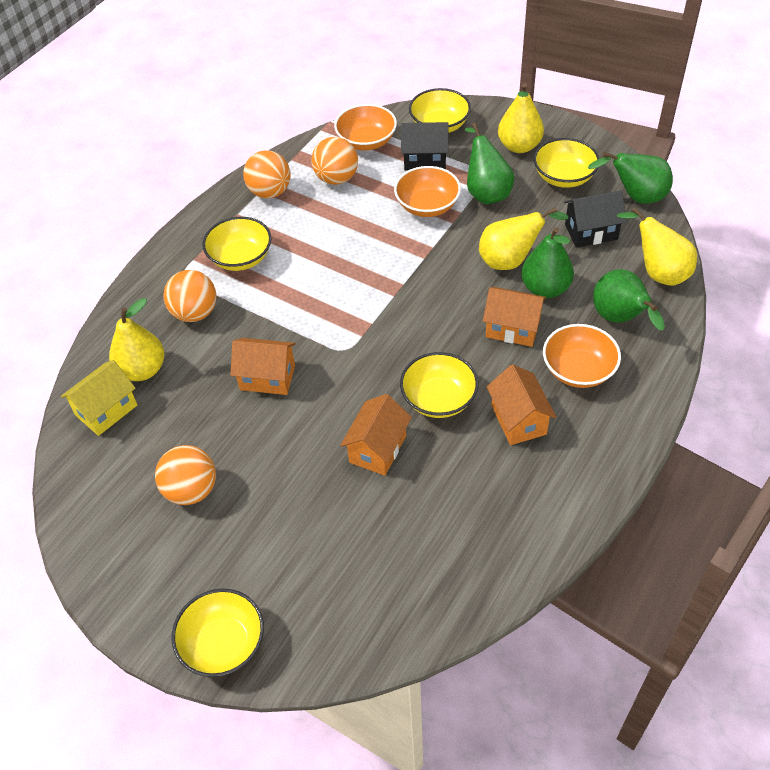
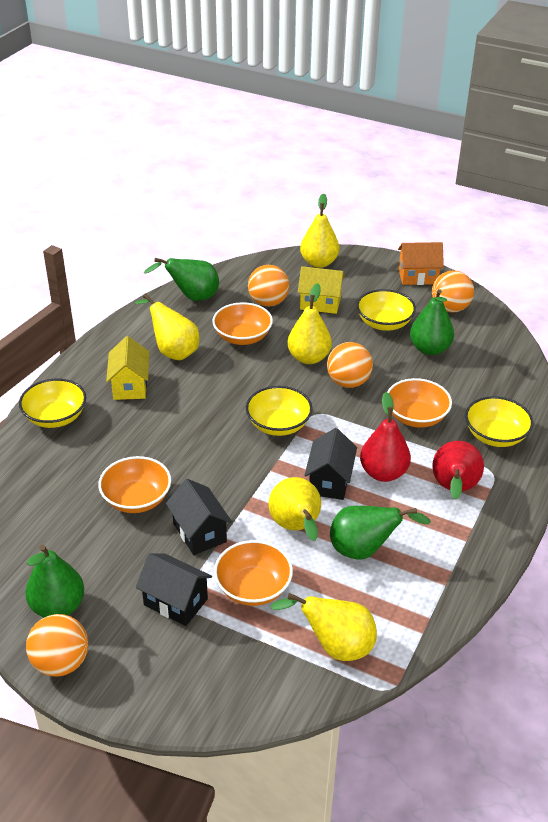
black house: 2 -> 3
orange bowl: 3 -> 4
orange house: 4 -> 1
red pear: 0 -> 2
yellow bowl: 5 -> 4
yellow house: 1 -> 2
yellow pear: 4 -> 5

